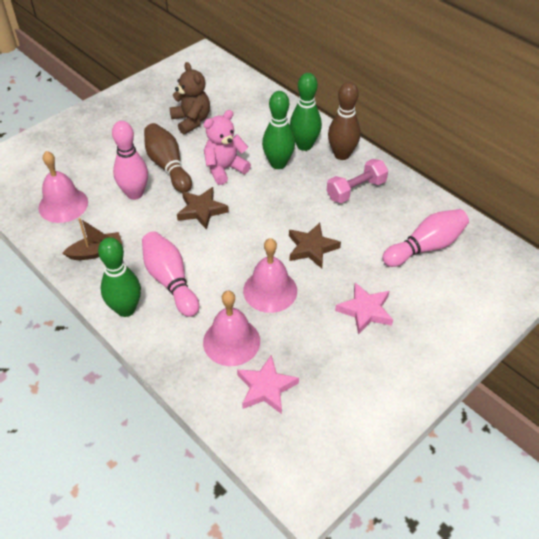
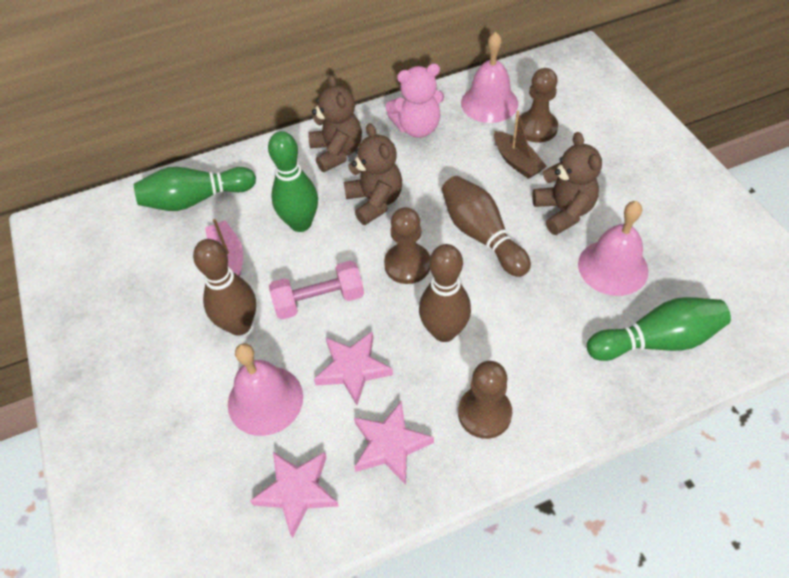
brown bowling pin: 2 -> 3
brown pawn: 0 -> 3
brown star: 2 -> 0
brown teddy bear: 1 -> 3
pink boat: 0 -> 1
pink bowling pin: 3 -> 0
pink star: 2 -> 3

